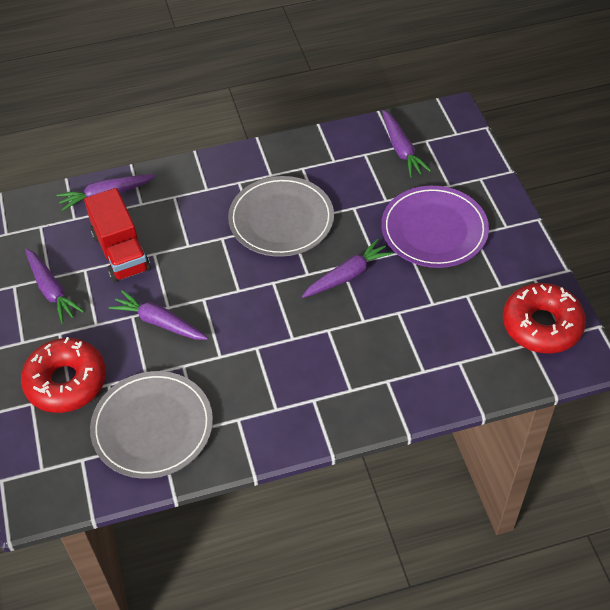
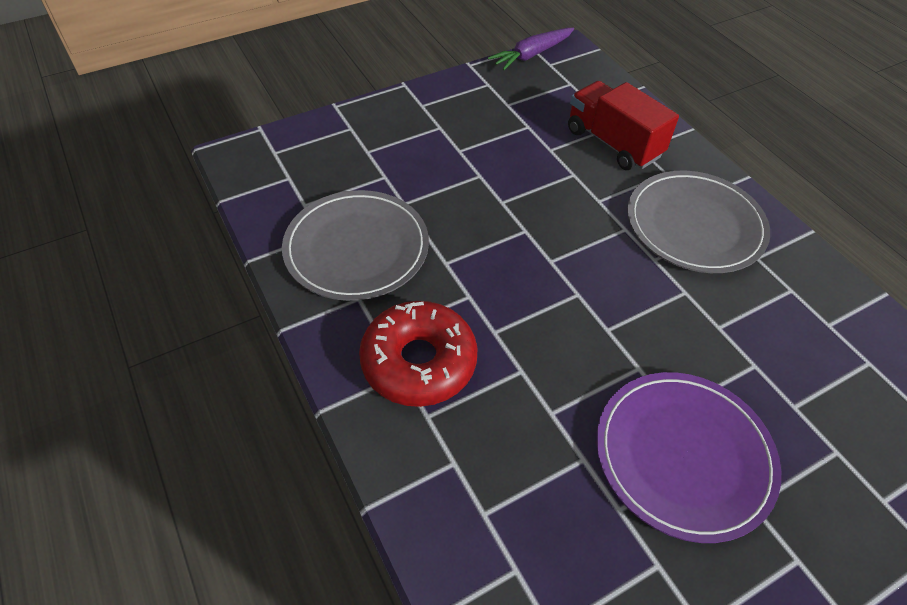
purple carrot: 5 -> 1
red donut: 2 -> 1

